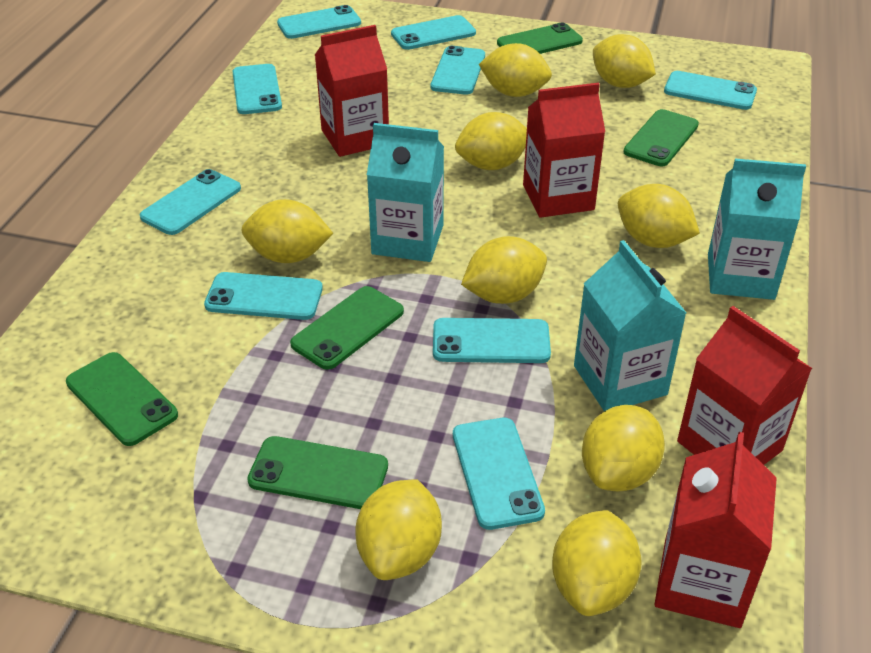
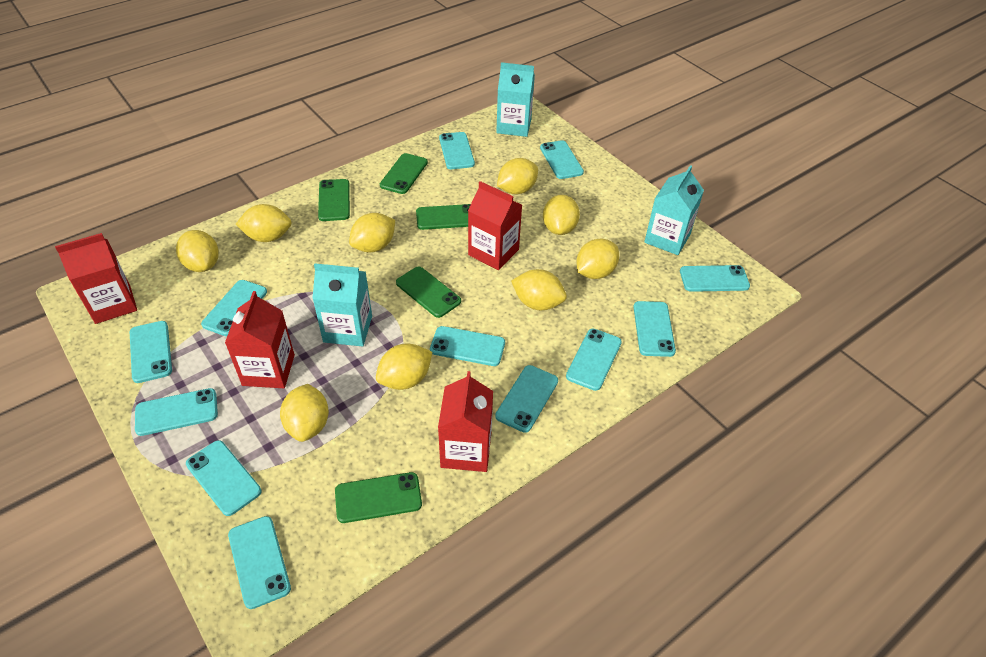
turquoise phone: 9 -> 12

